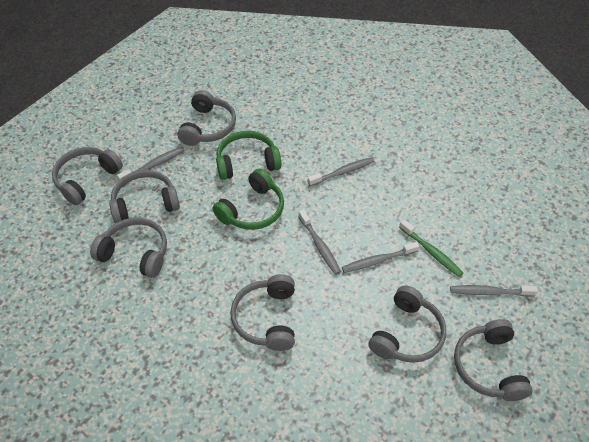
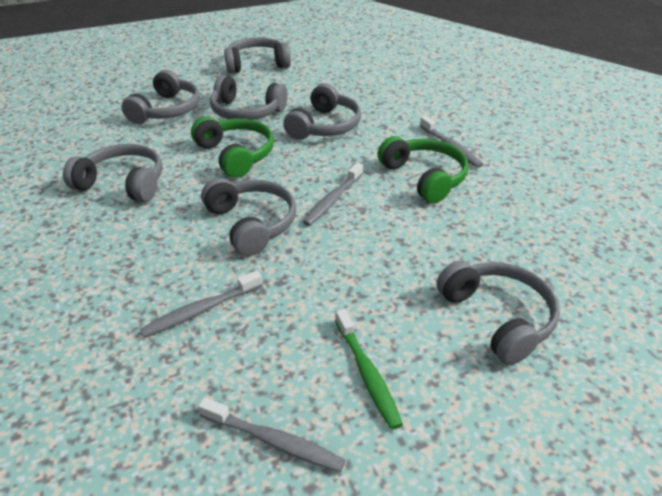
grey toothbrush: 5 -> 4

